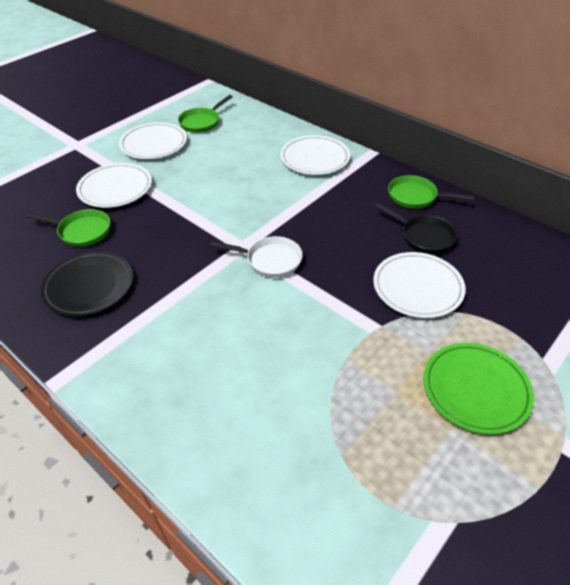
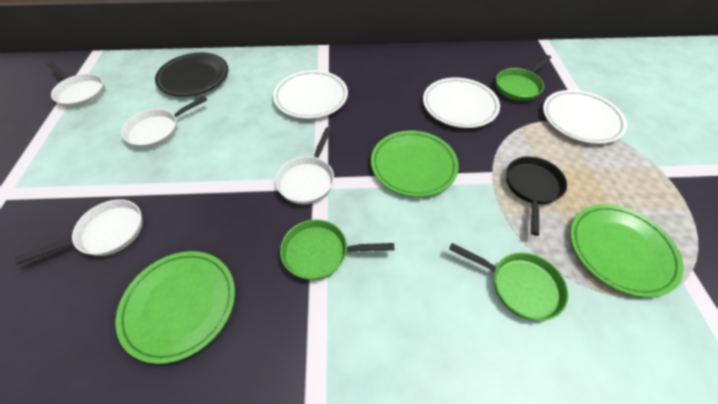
green plate: 1 -> 3
white pan: 1 -> 4
white plate: 4 -> 3

